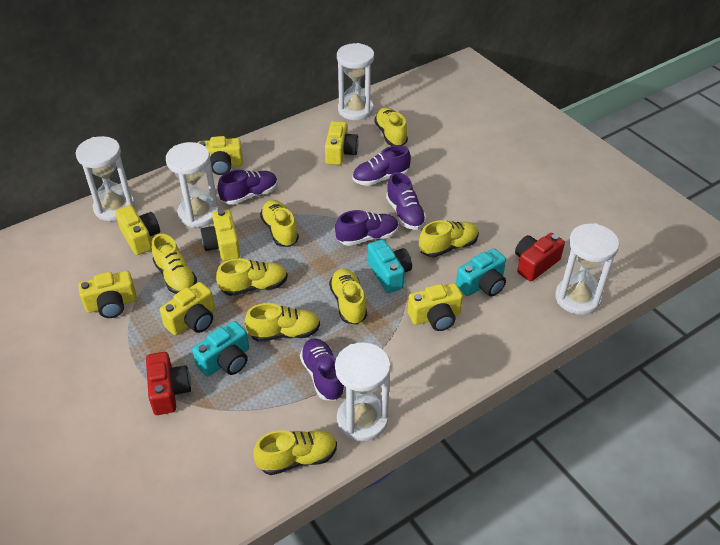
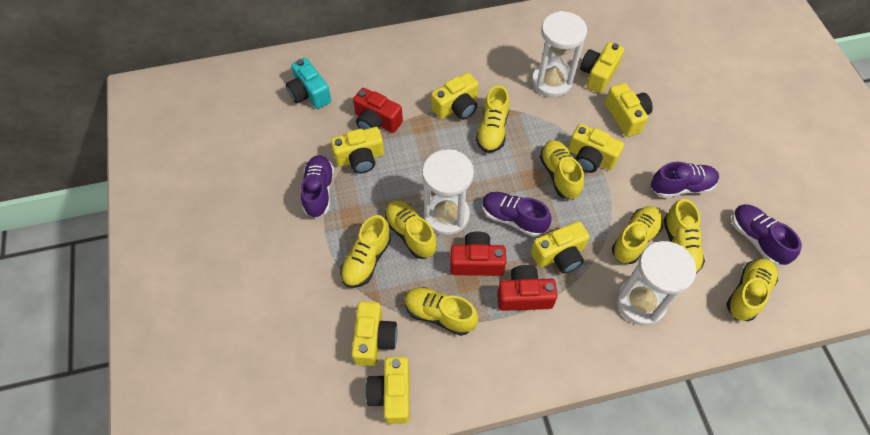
purple shoe: 5 -> 4
red camera: 2 -> 3
turquoise camera: 3 -> 1
white hourglass: 5 -> 3
yellow camera: 7 -> 8

